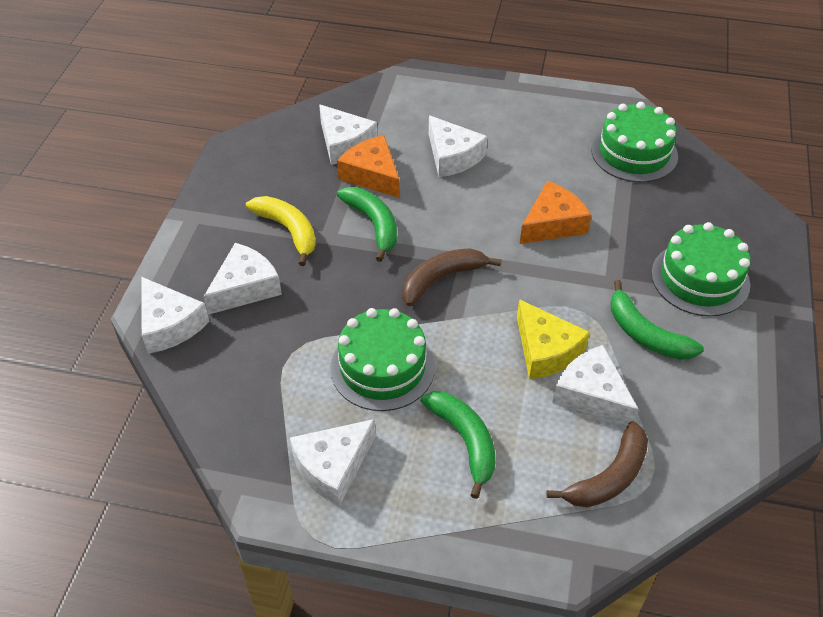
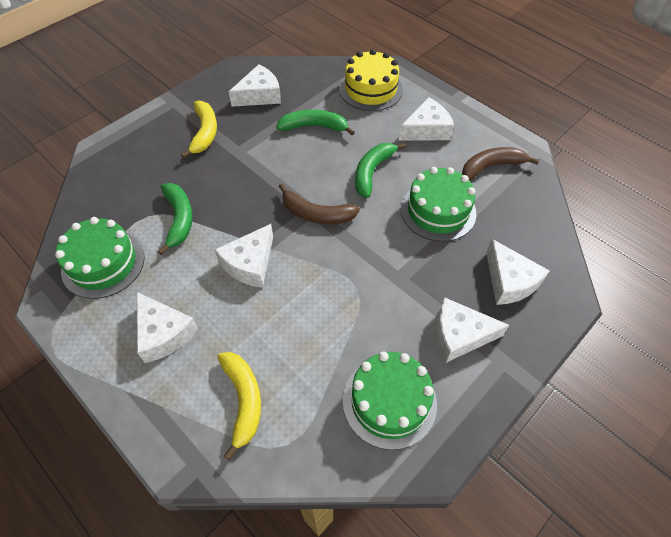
orange cheese: 2 -> 0
yellow banana: 1 -> 2
yellow cake: 0 -> 1
yellow cheese: 1 -> 0

